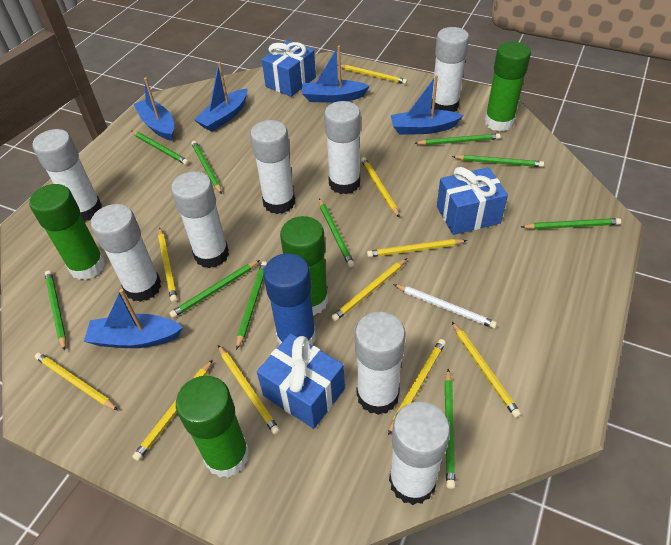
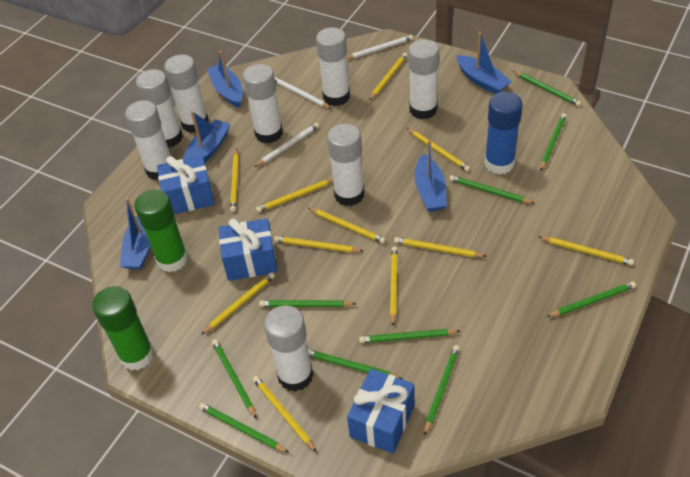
green glue stick: 4 -> 2
white pencil: 1 -> 3
yellow pencil: 10 -> 11

